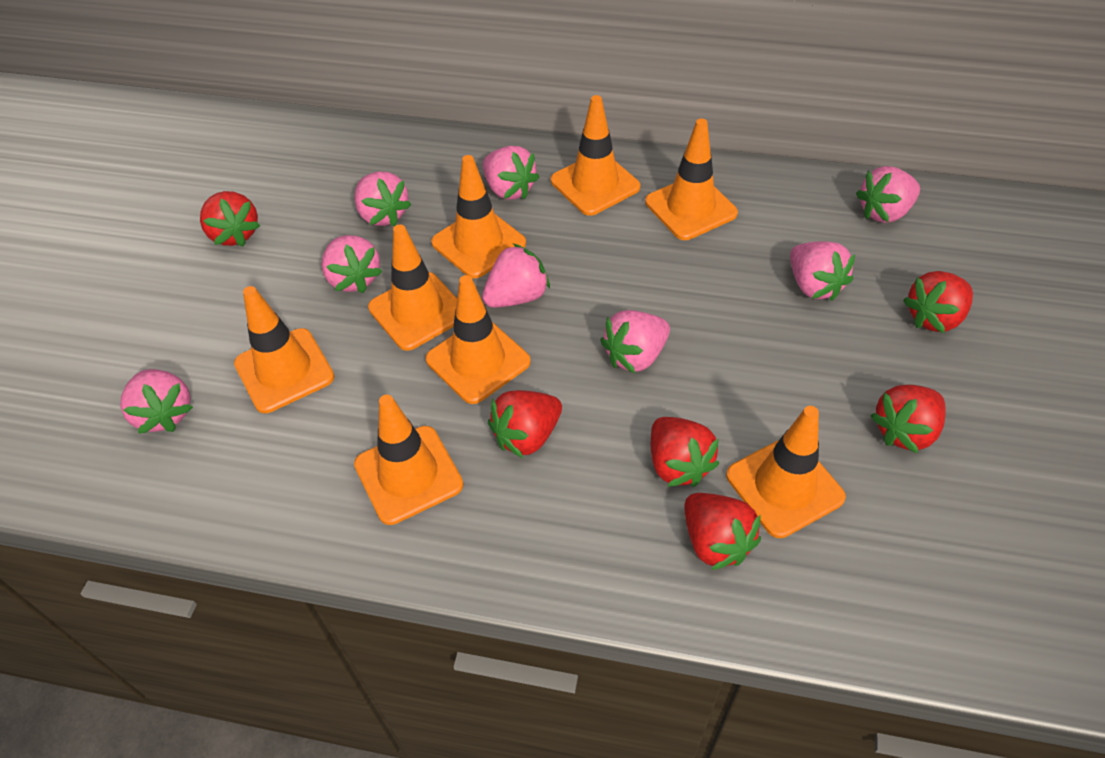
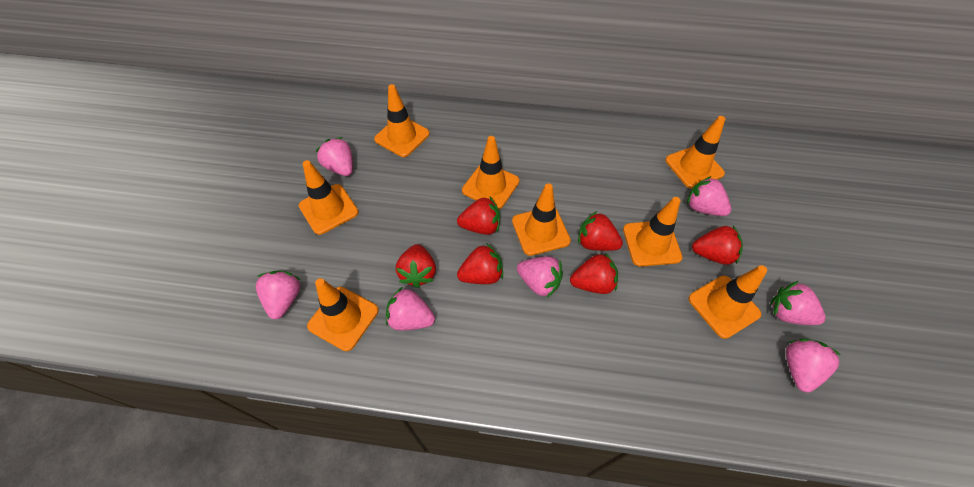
pink strawberry: 8 -> 7

